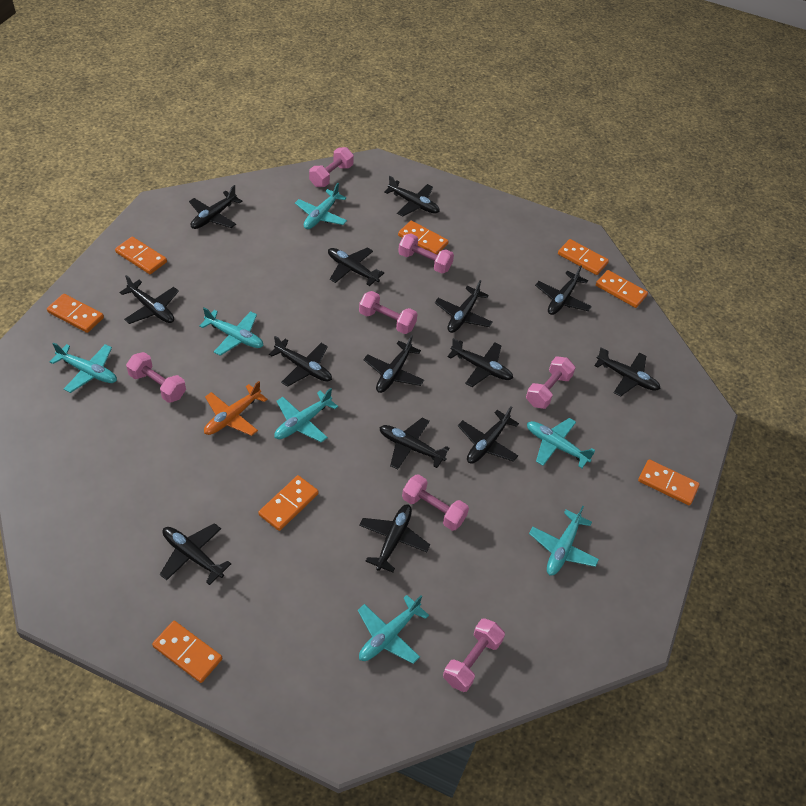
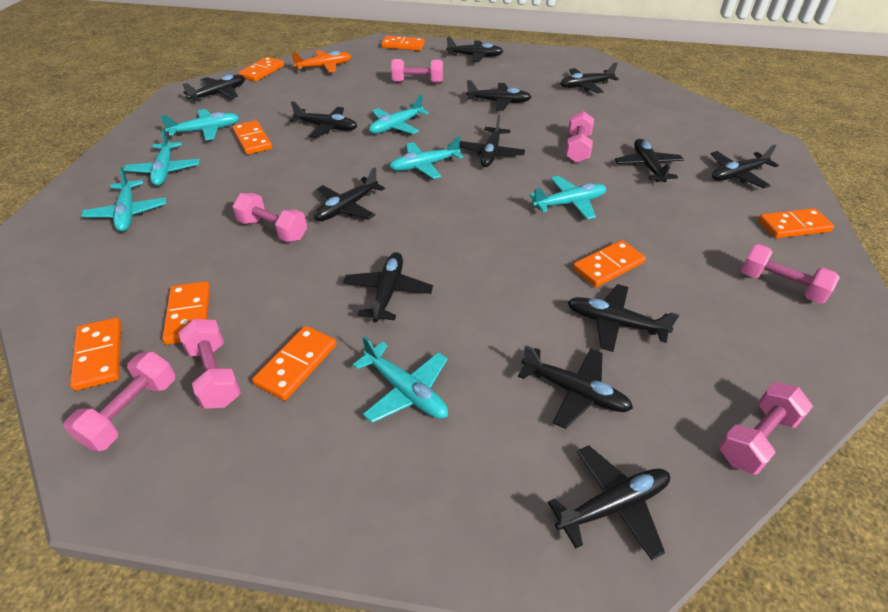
black plane: 14 -> 13

